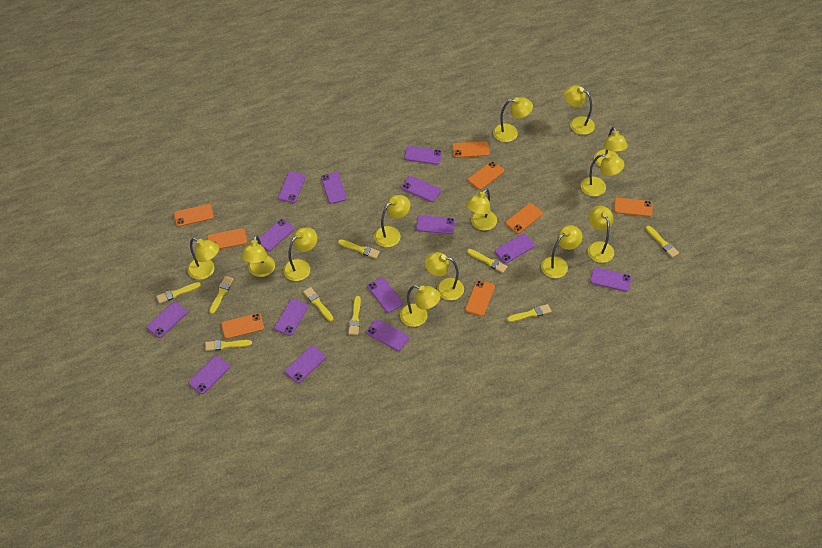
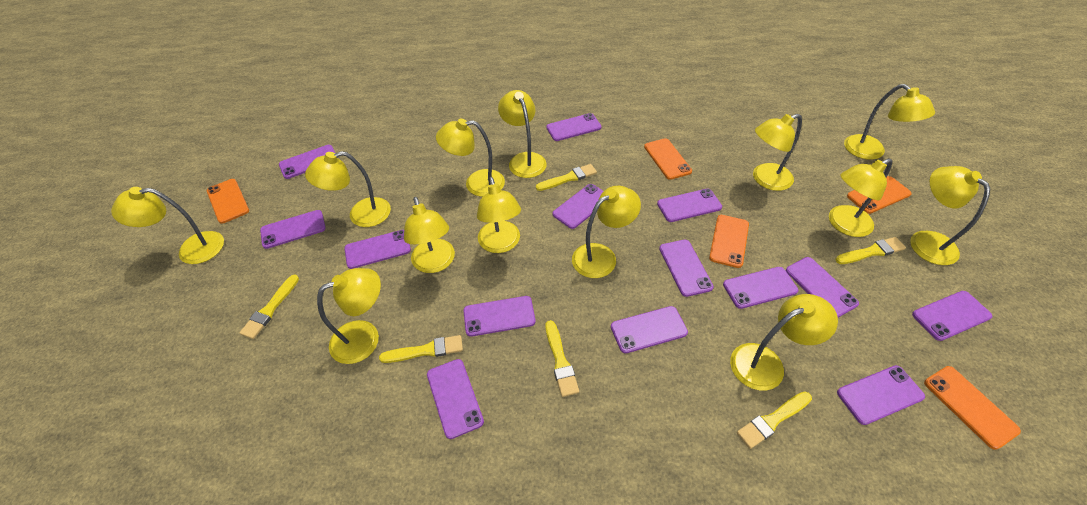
orange phone: 8 -> 5
yellow brush: 9 -> 6

